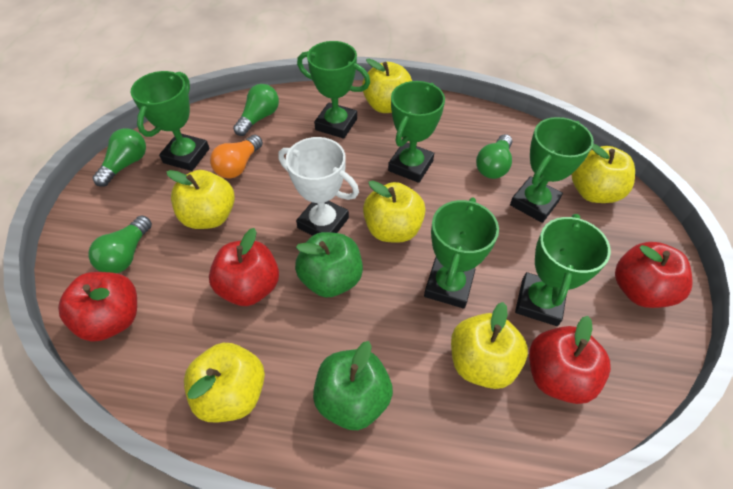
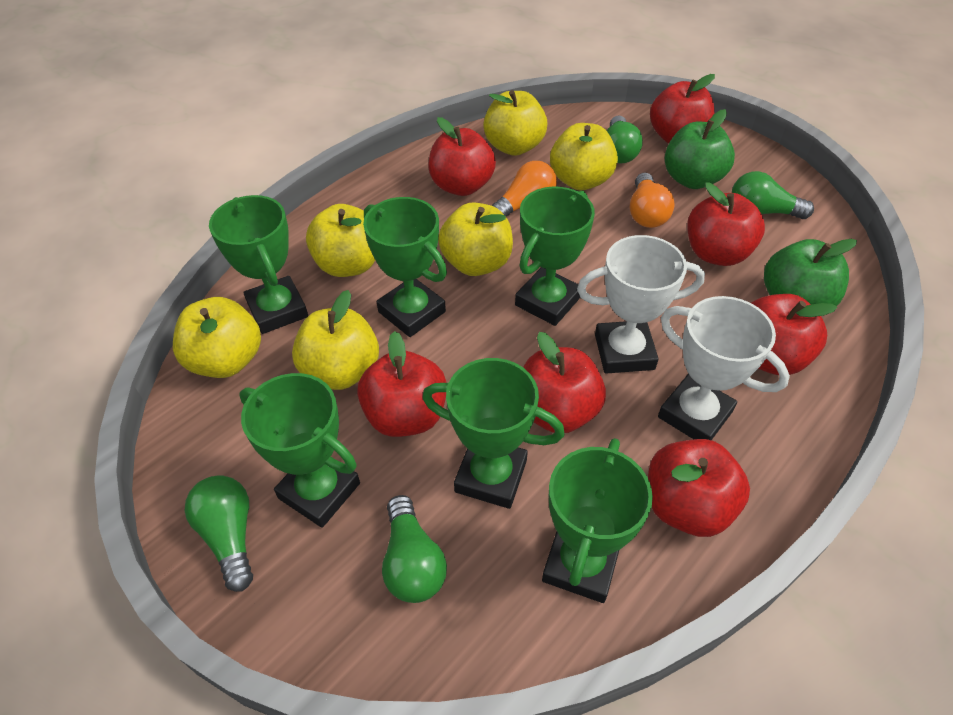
orange light bulb: 1 -> 2
red apple: 4 -> 7
white trophy: 1 -> 2

